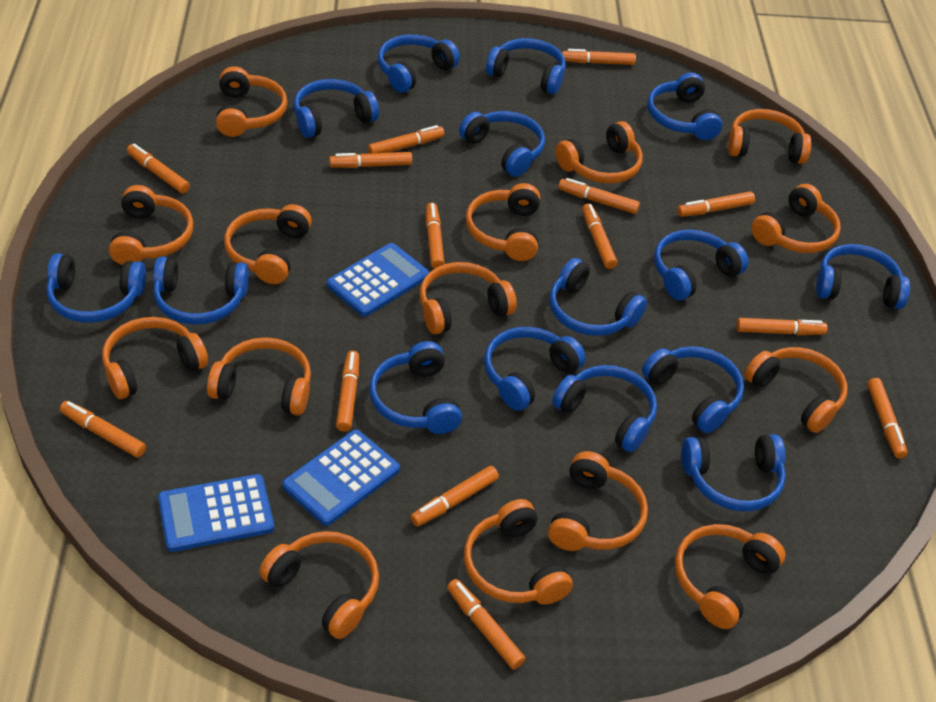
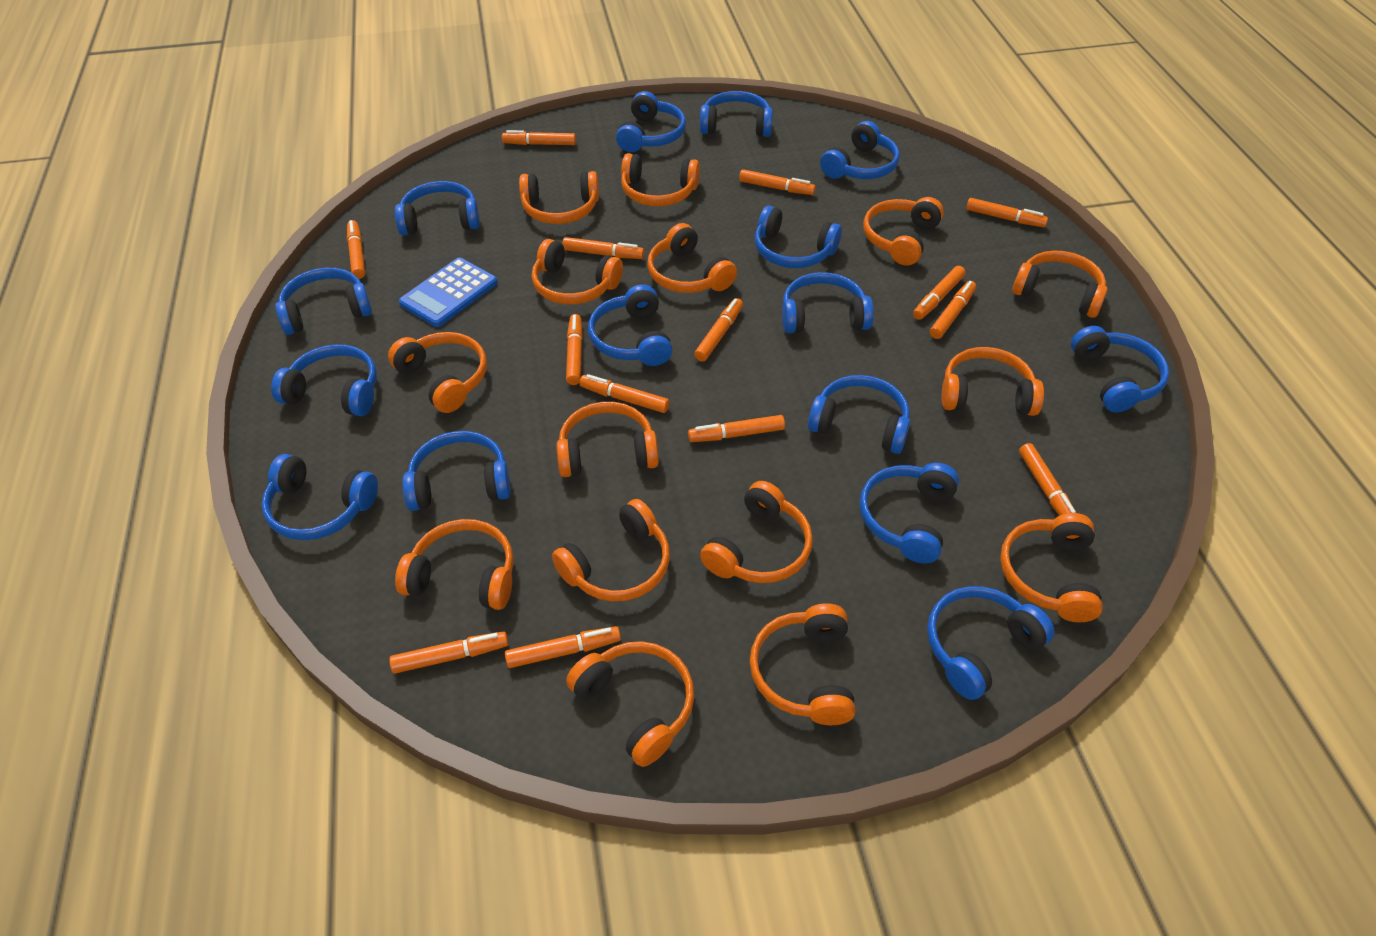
blue calculator: 3 -> 1

